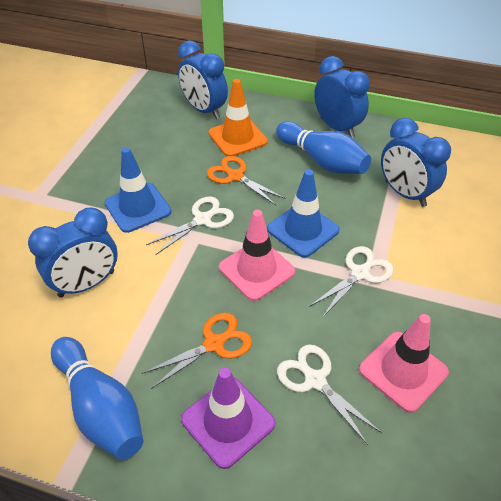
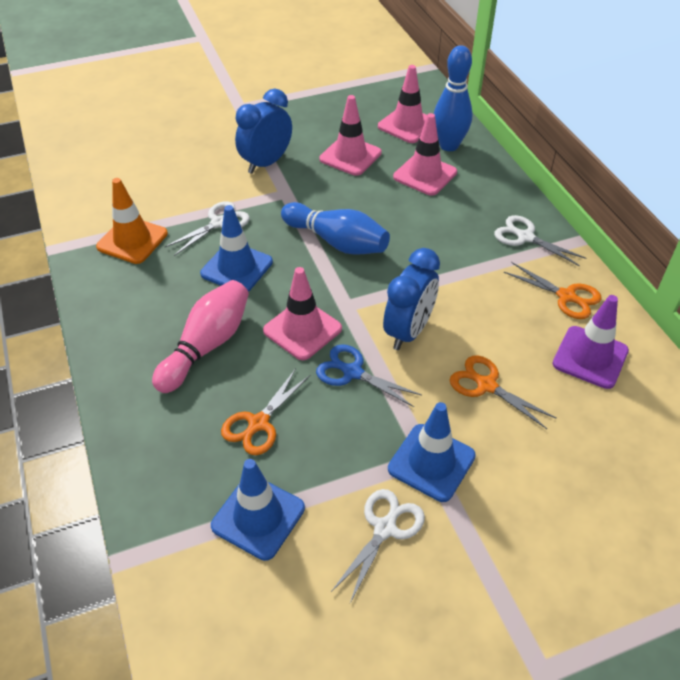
blue clock: 4 -> 2
blue scissors: 0 -> 1
blue traffic cone: 2 -> 3
orange scissors: 2 -> 3
pink bowling pin: 0 -> 1
pink traffic cone: 2 -> 4

